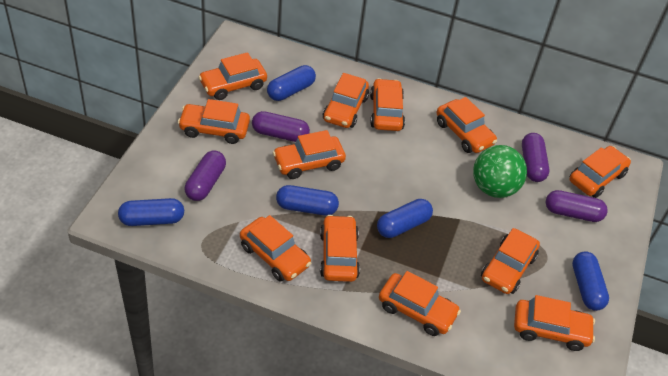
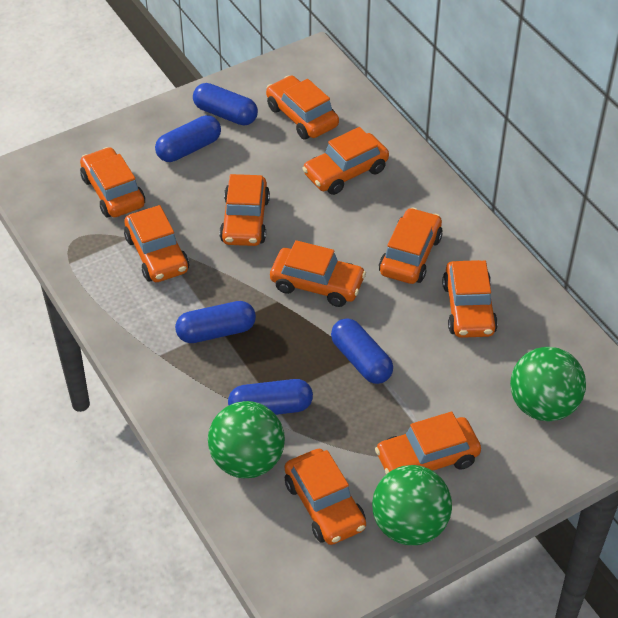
green ball: 1 -> 3
orange car: 12 -> 10
purple capsule: 4 -> 0

